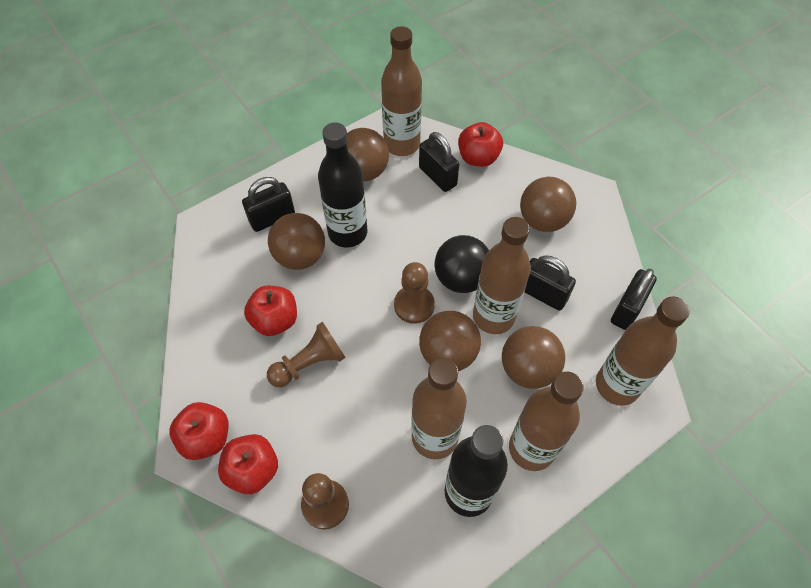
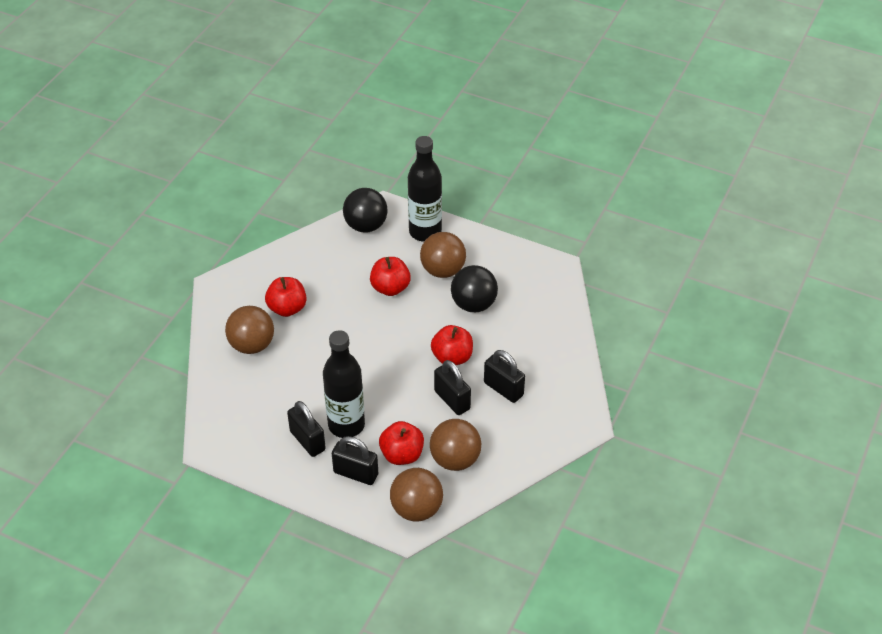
black ball: 1 -> 2
brown ball: 5 -> 4
brown bottle: 5 -> 0
brown pawn: 3 -> 0

